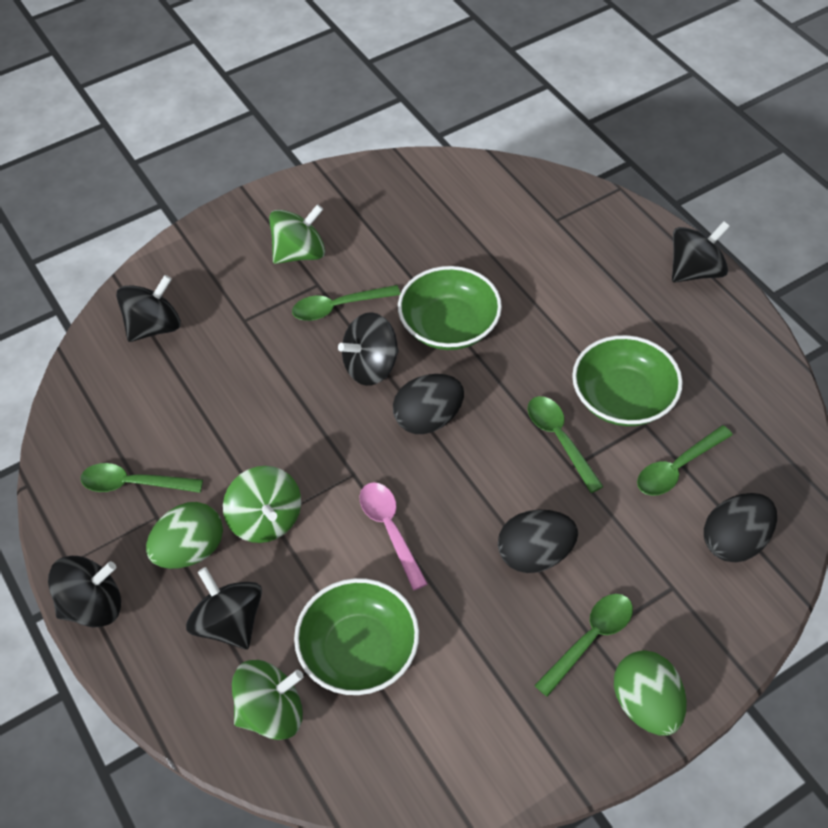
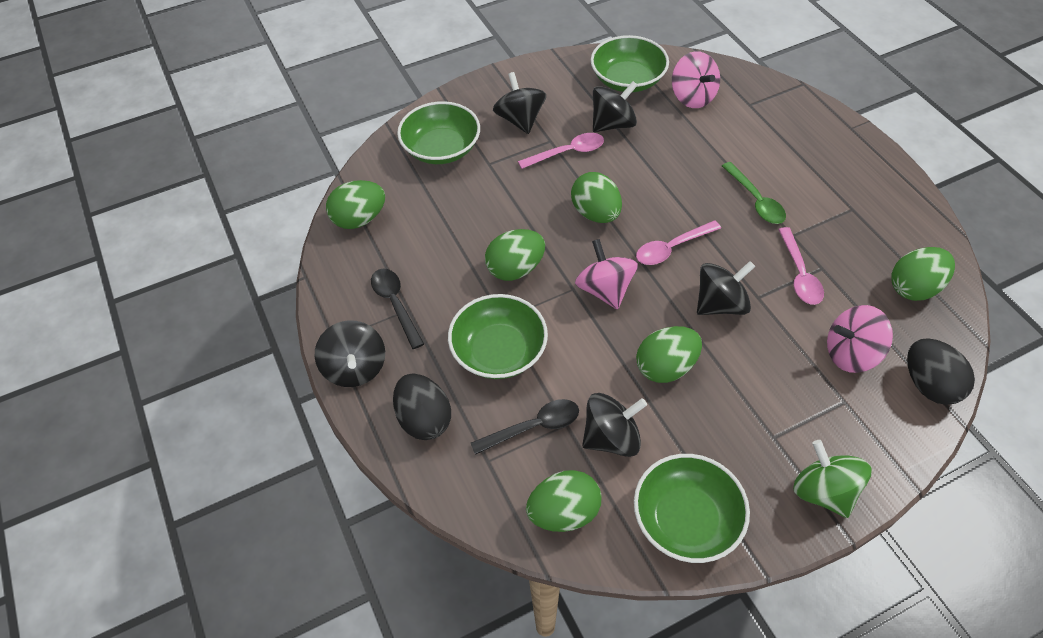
black egg: 3 -> 2
black spoon: 0 -> 2
green bowl: 3 -> 4
green egg: 2 -> 6
green spinning top: 3 -> 1
green spoon: 5 -> 1
pink spinning top: 0 -> 3
pink spoon: 1 -> 3

